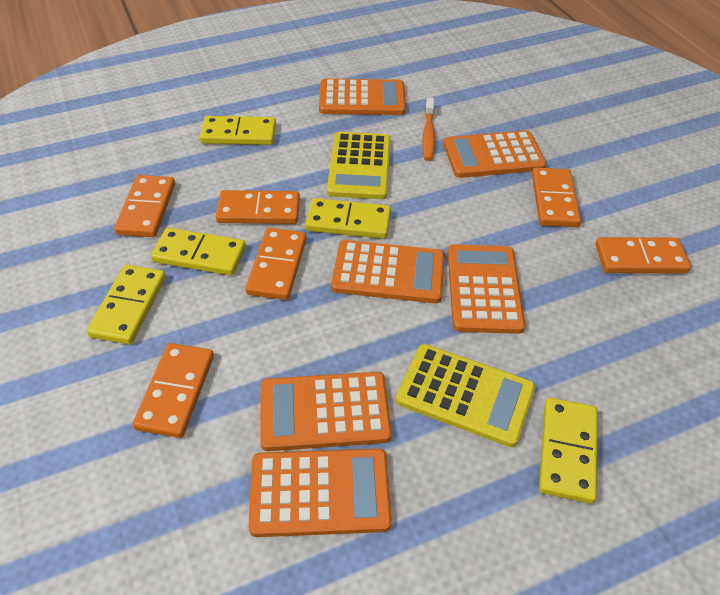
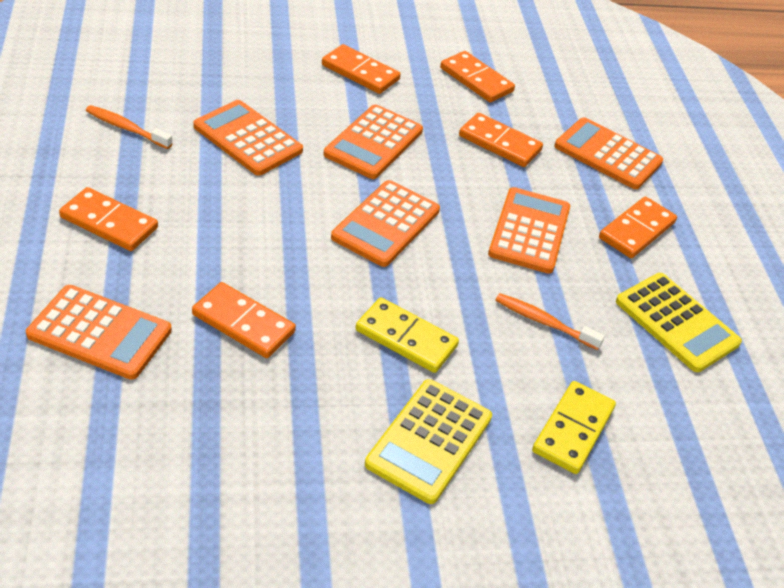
orange toothbrush: 1 -> 2
yellow domino: 5 -> 2

